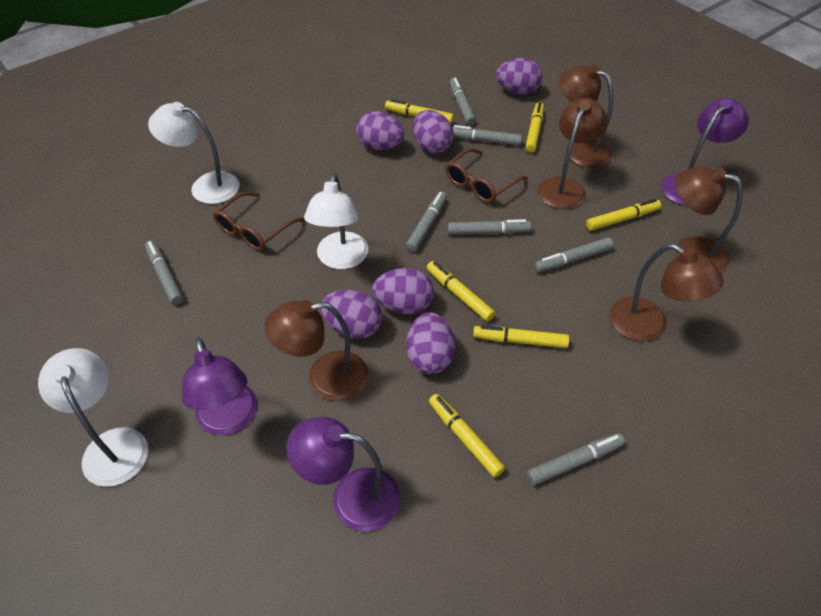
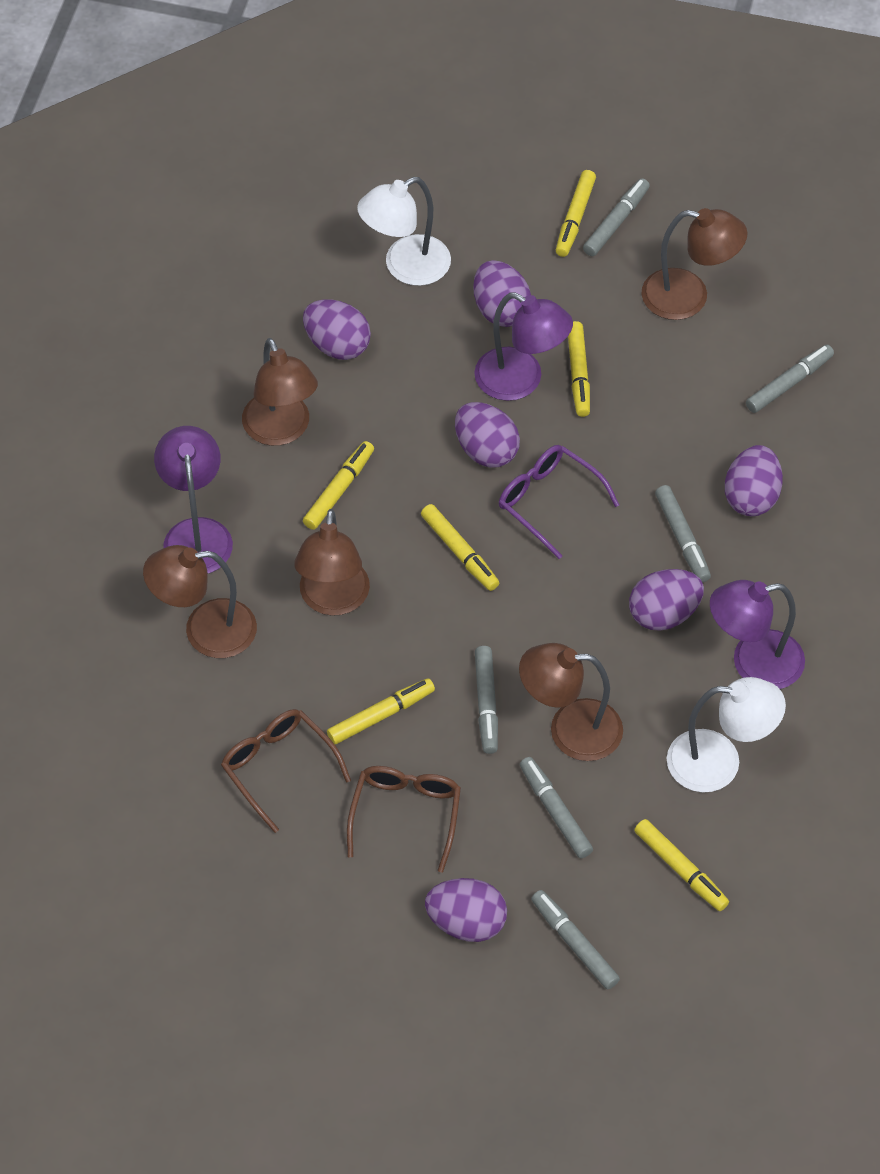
grey marker: 7 -> 6
purple glasses: 0 -> 1
white lamp: 3 -> 2

